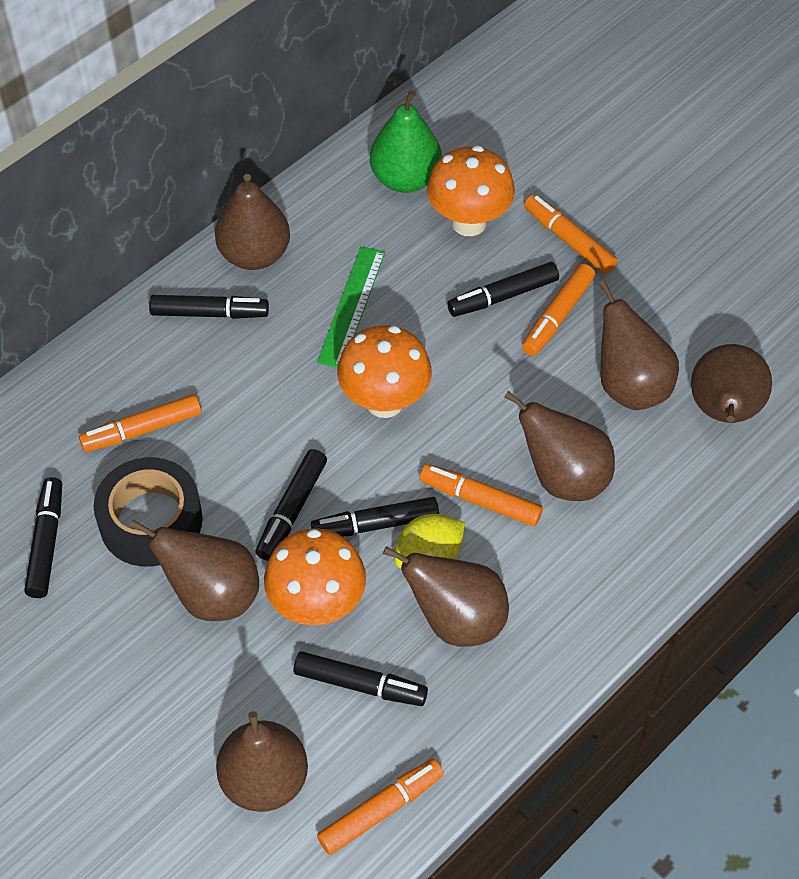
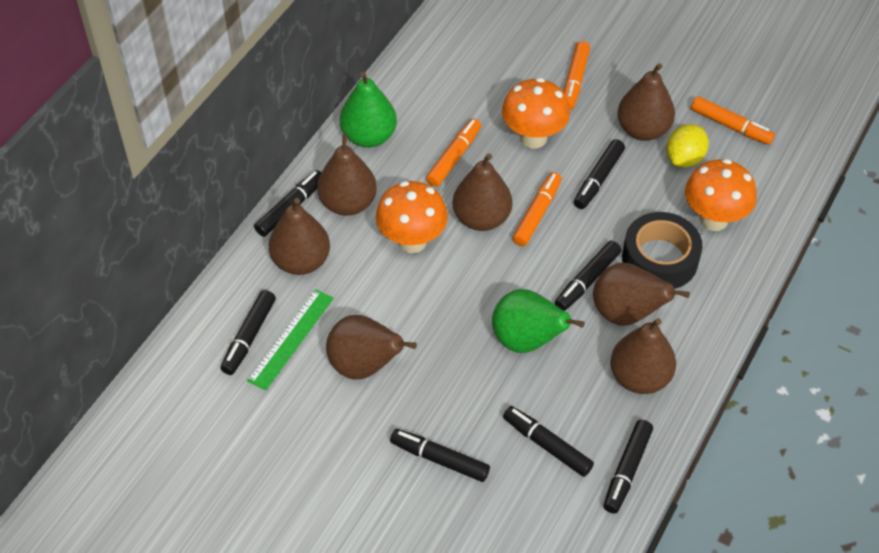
black marker: 6 -> 7
green pear: 1 -> 2
orange marker: 5 -> 4

